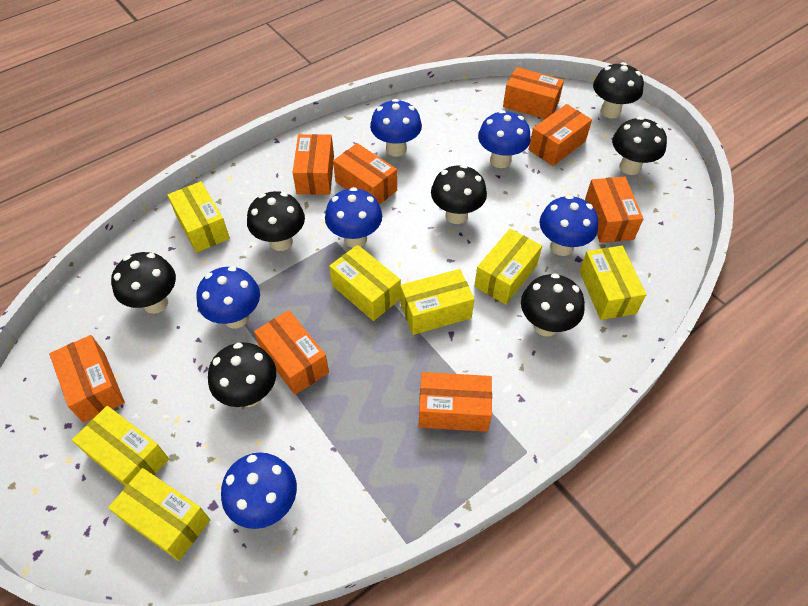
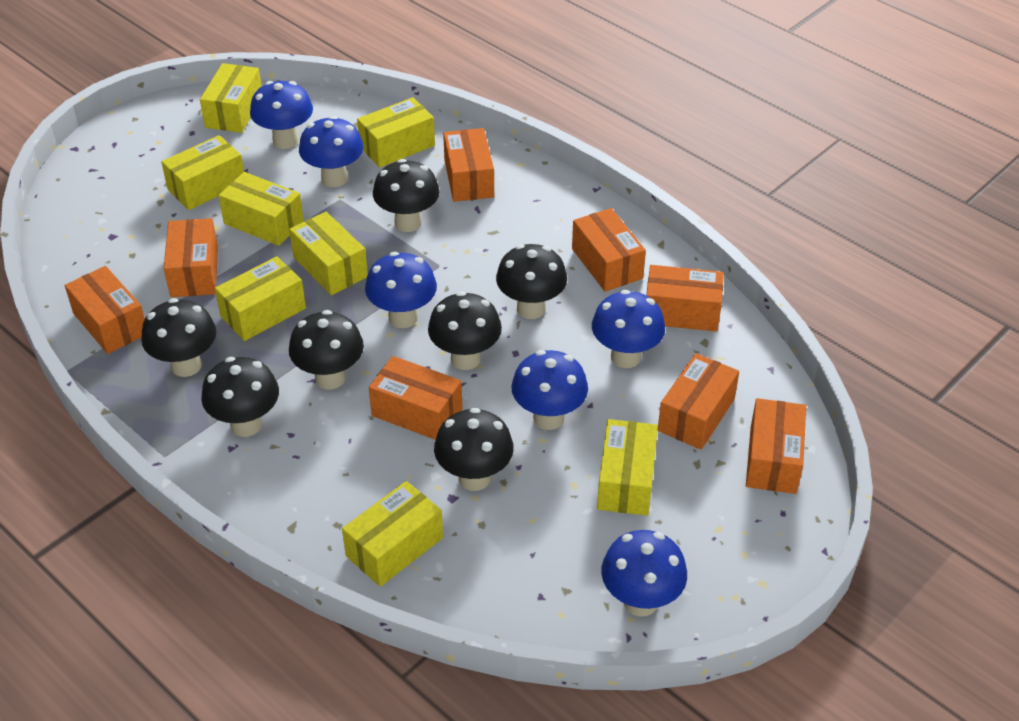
yellow box: 7 -> 8

